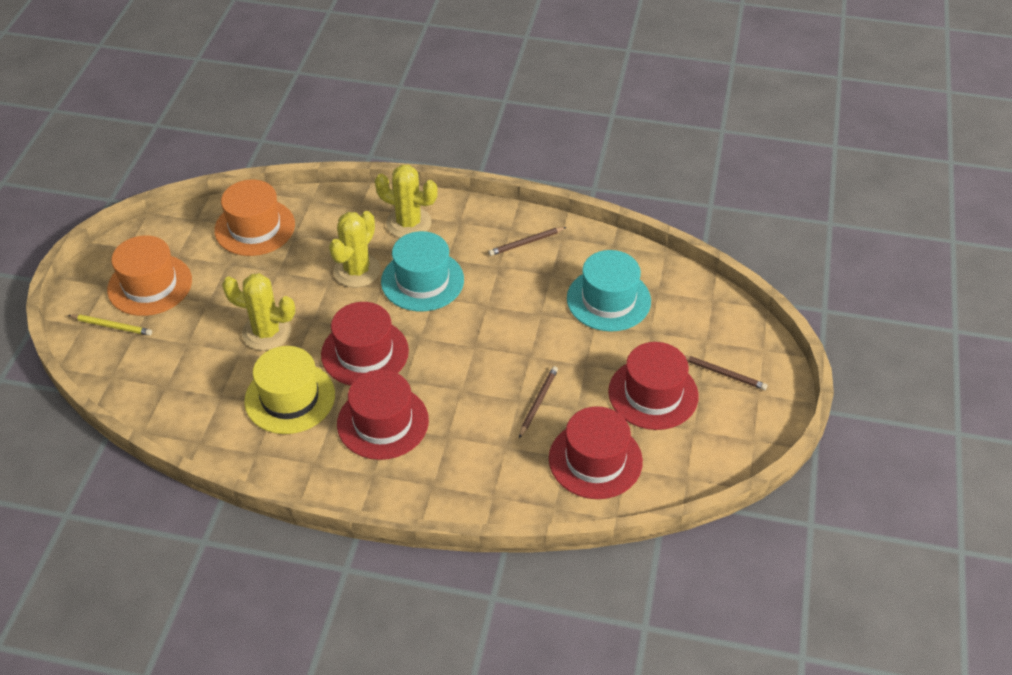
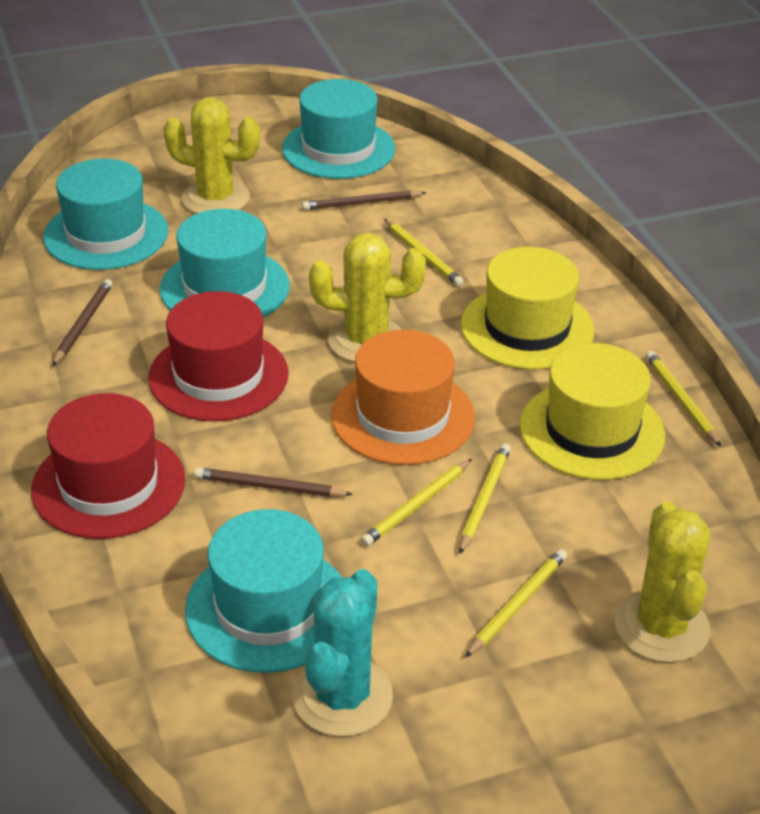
orange hat: 2 -> 1
red hat: 4 -> 2
turquoise cactus: 0 -> 1
turquoise hat: 2 -> 4
yellow hat: 1 -> 2
yellow pencil: 1 -> 5

